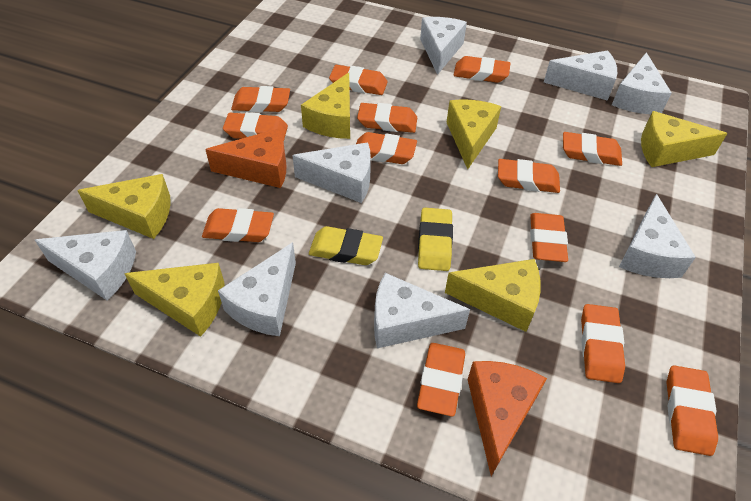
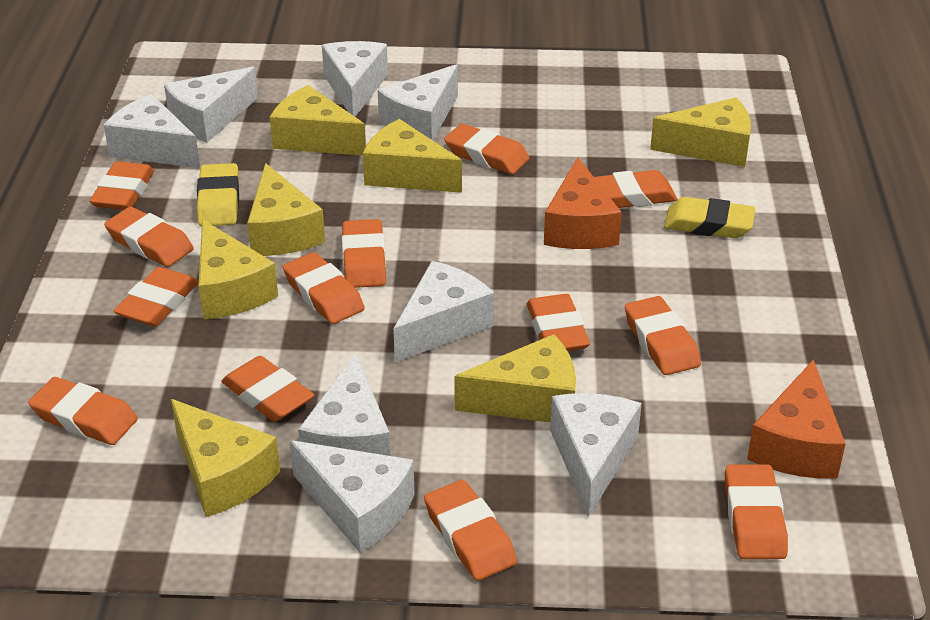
yellow cheese: 6 -> 7

